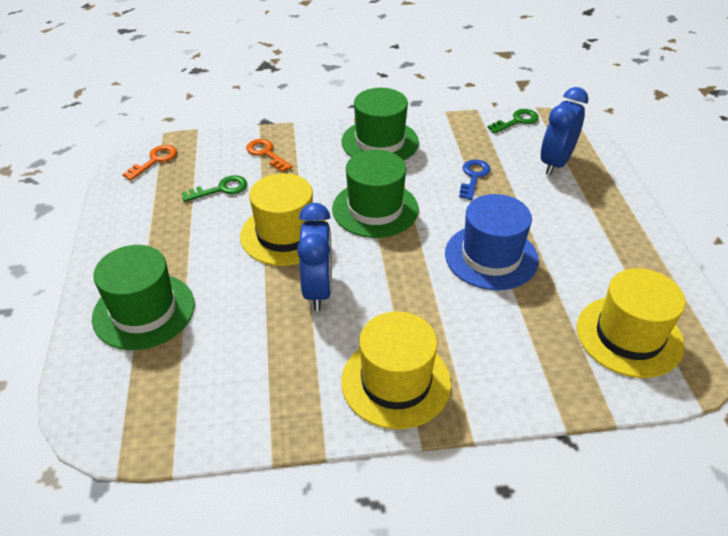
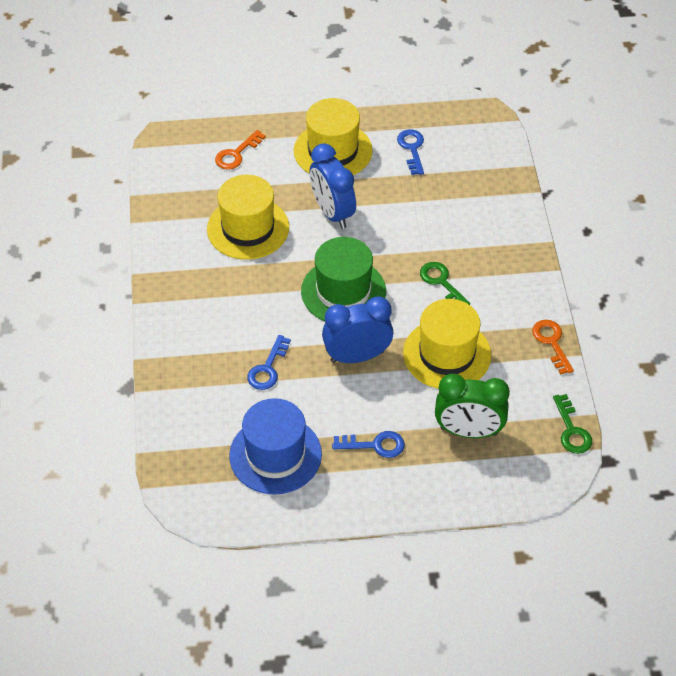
blue key: 1 -> 3
green clock: 0 -> 1
green hat: 3 -> 1

